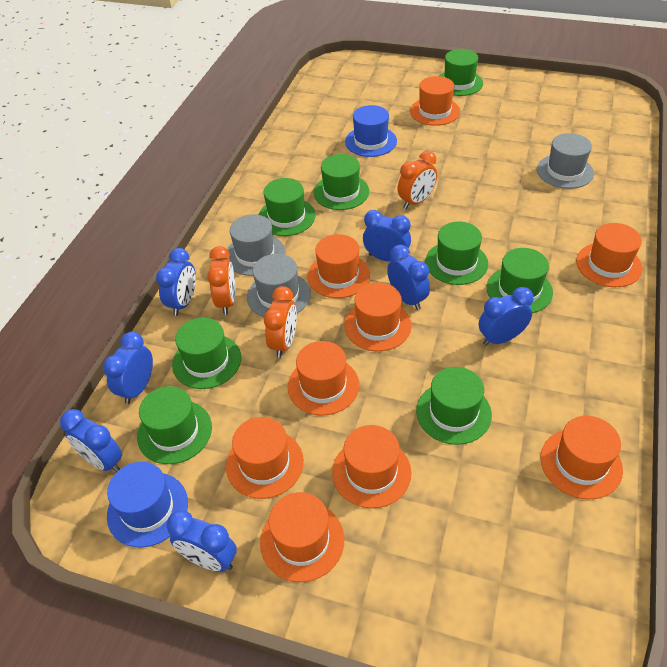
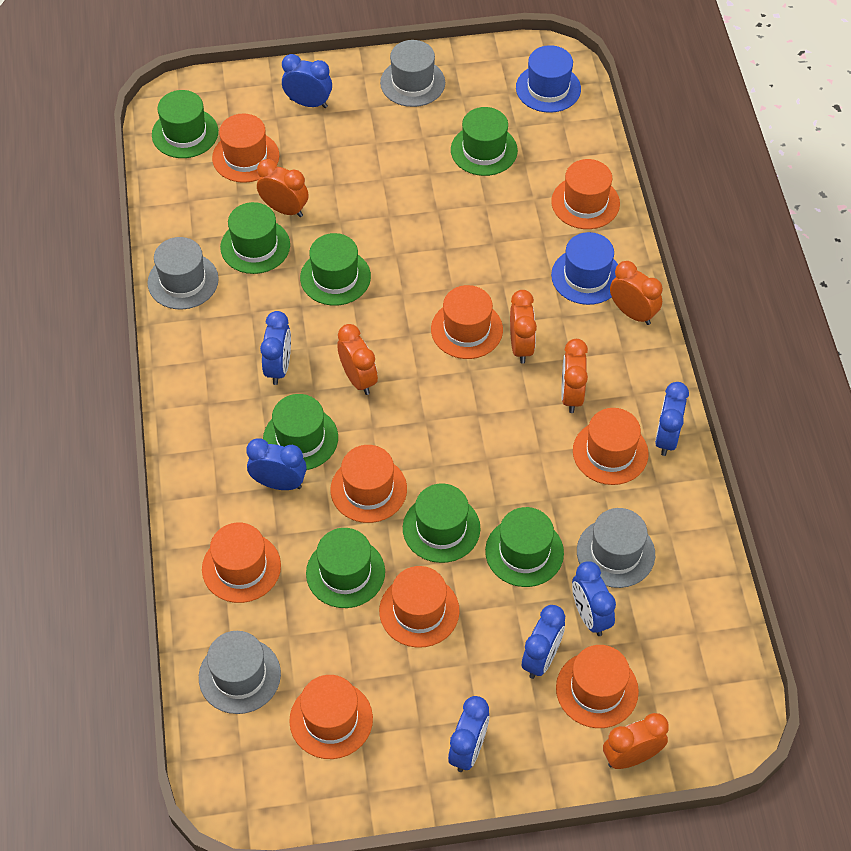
grey hat: 3 -> 4
orange clock: 3 -> 6

